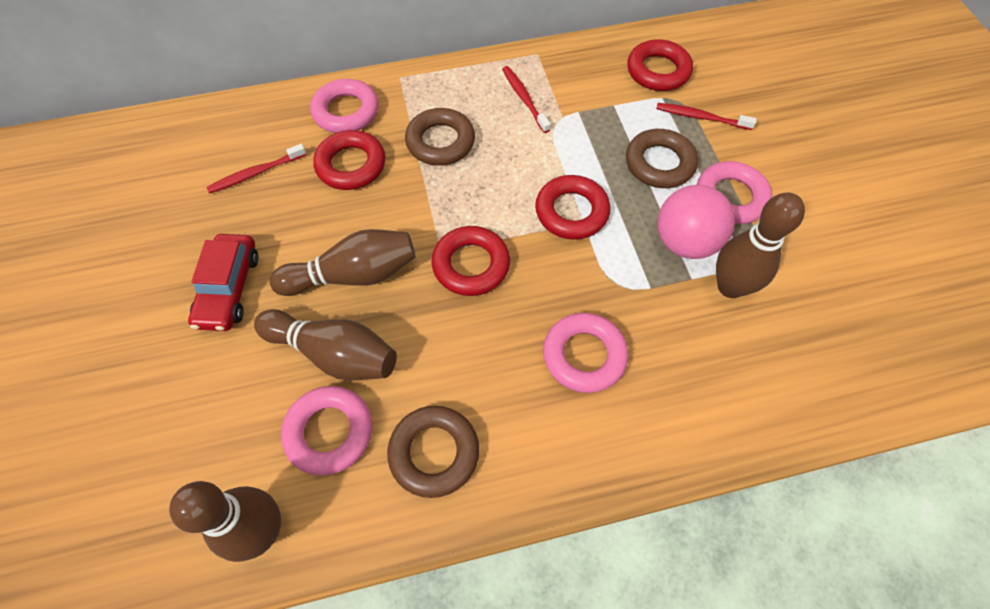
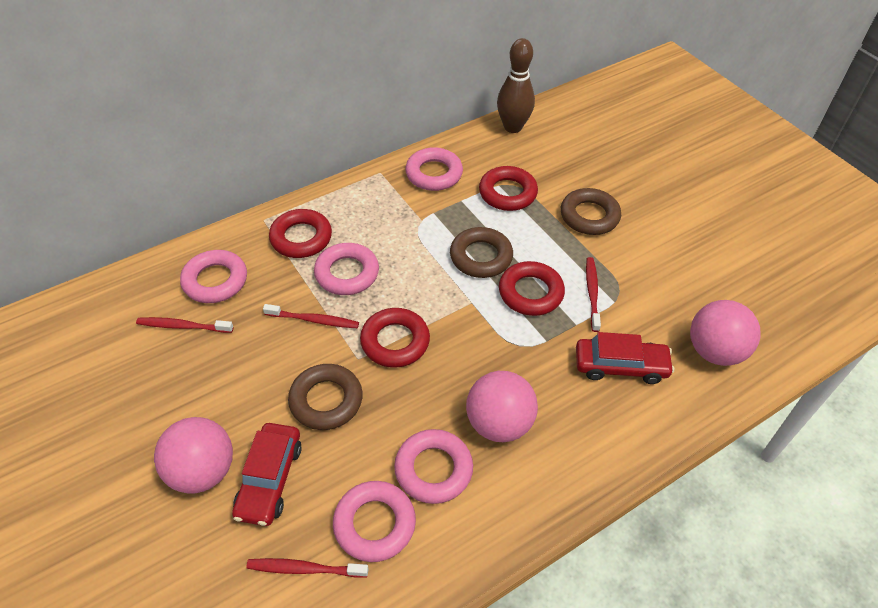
brown bowling pin: 4 -> 1
pink ball: 1 -> 3
pink ring: 4 -> 5
red car: 1 -> 2
red toothbrush: 3 -> 4

